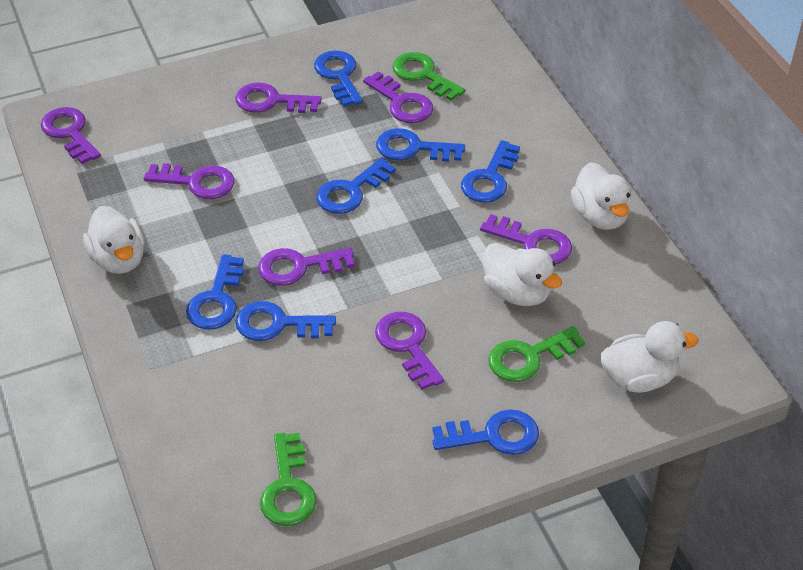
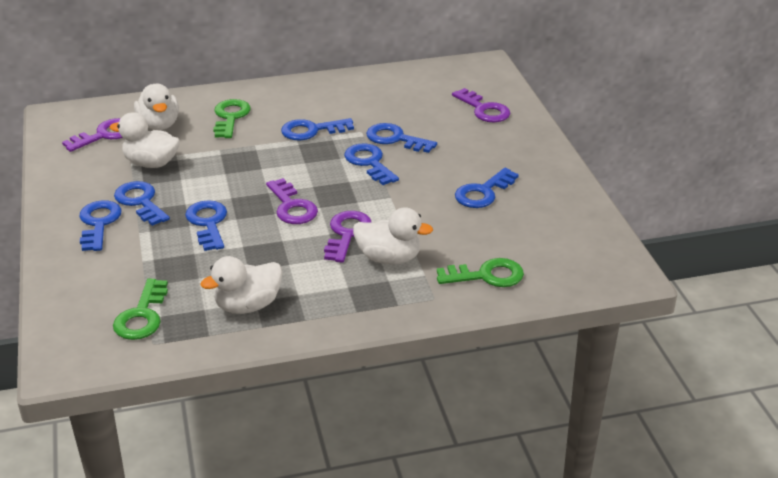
purple key: 7 -> 4

